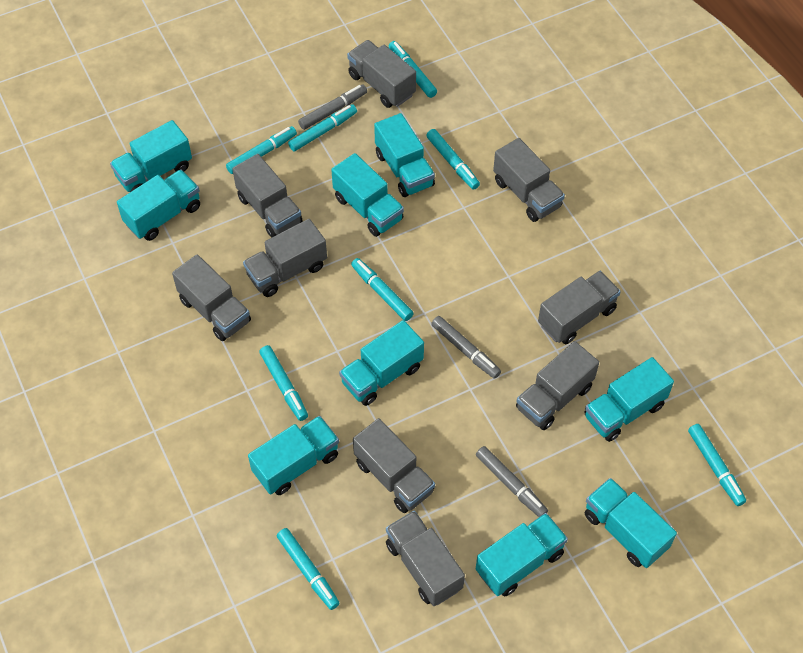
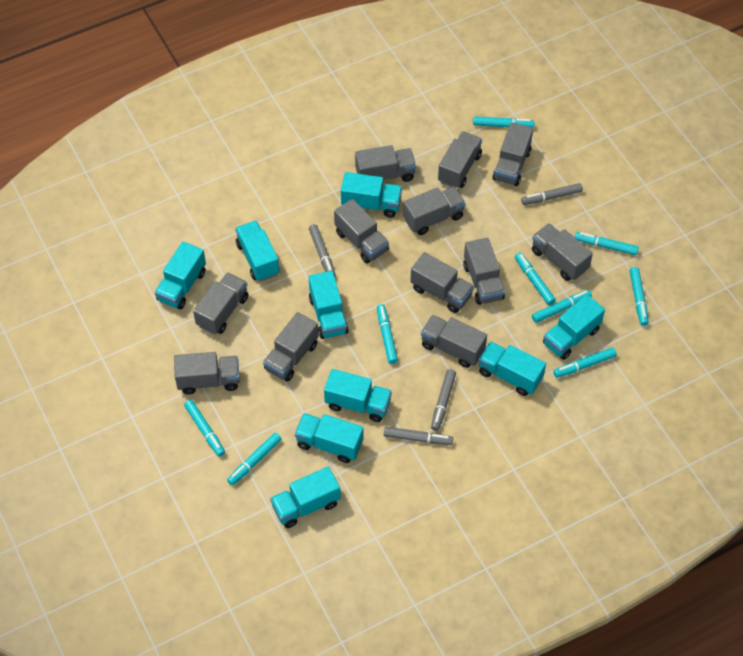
grey marker: 3 -> 4
grey truck: 9 -> 12
turquoise marker: 8 -> 9

